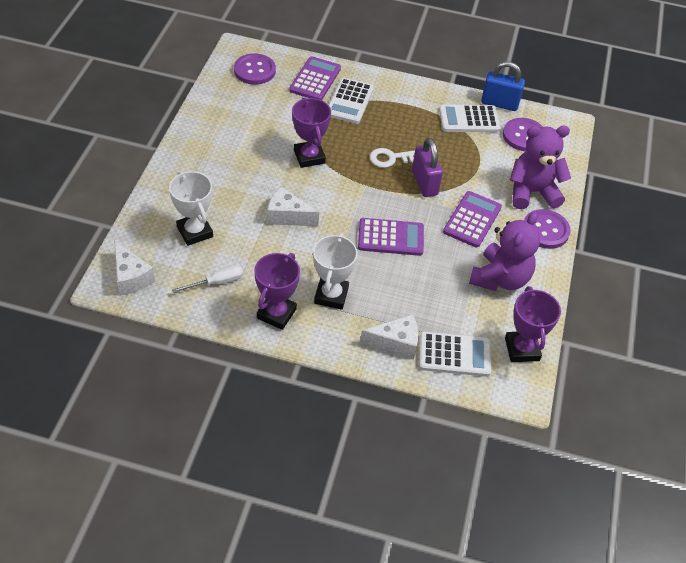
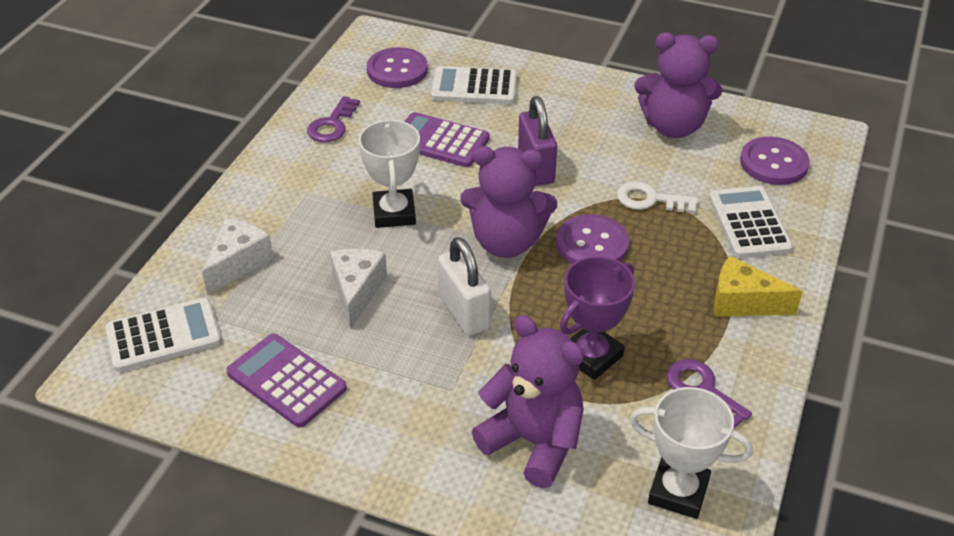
blue padlock: 1 -> 0
purple calculator: 3 -> 2
purple key: 0 -> 2
purple teddy bear: 2 -> 3
purple trophy: 3 -> 1
white cheese: 3 -> 2
white padlock: 0 -> 1
white screwdriver: 1 -> 0
yellow cheese: 0 -> 1

